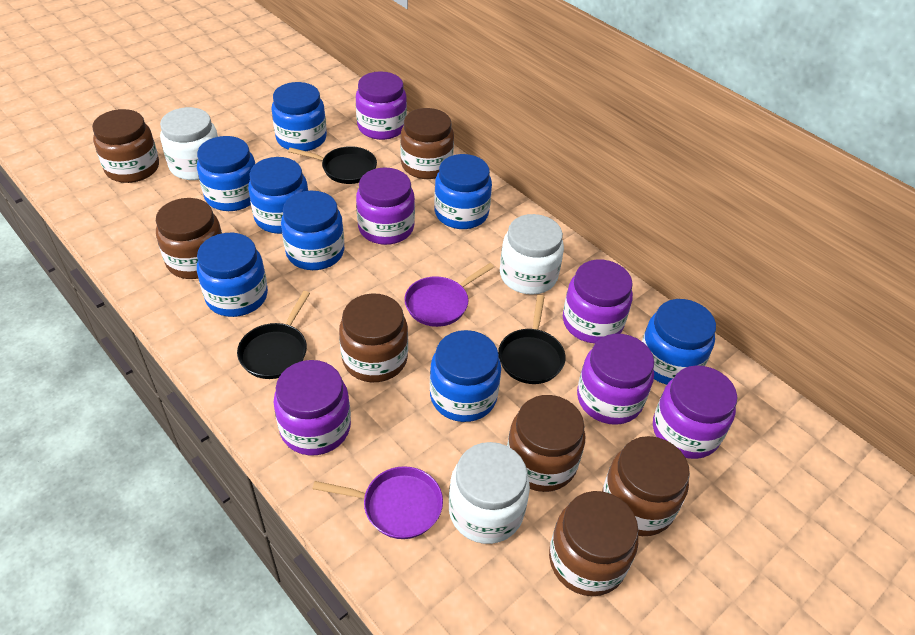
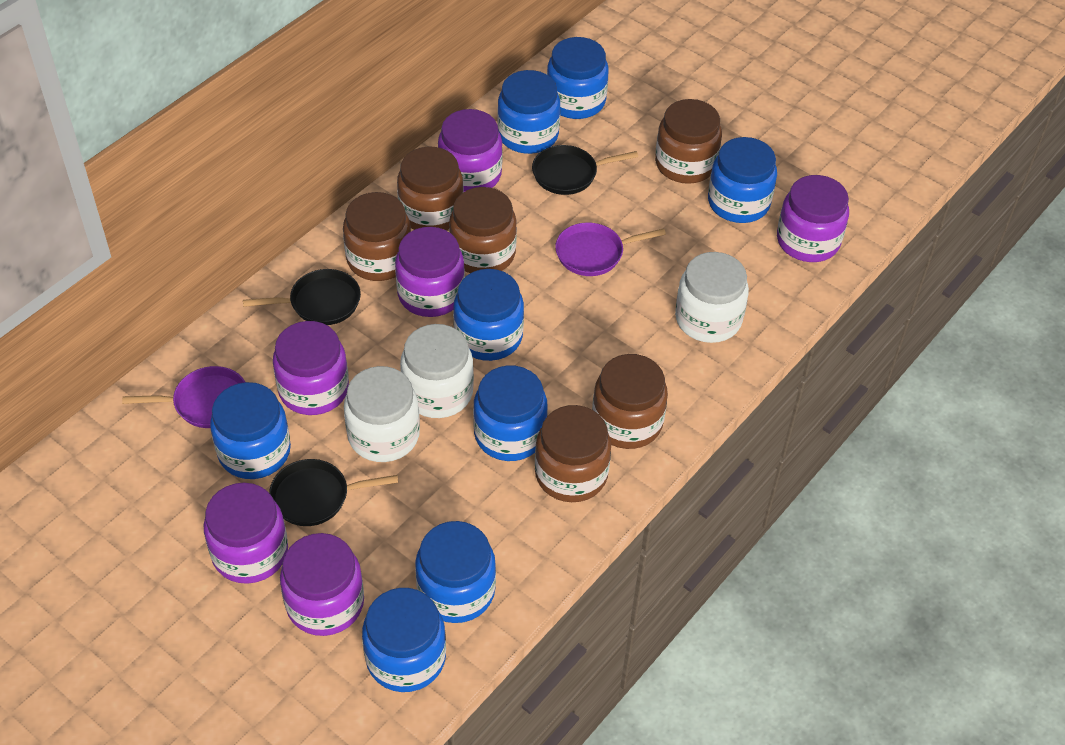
brown jar: 7 -> 6

